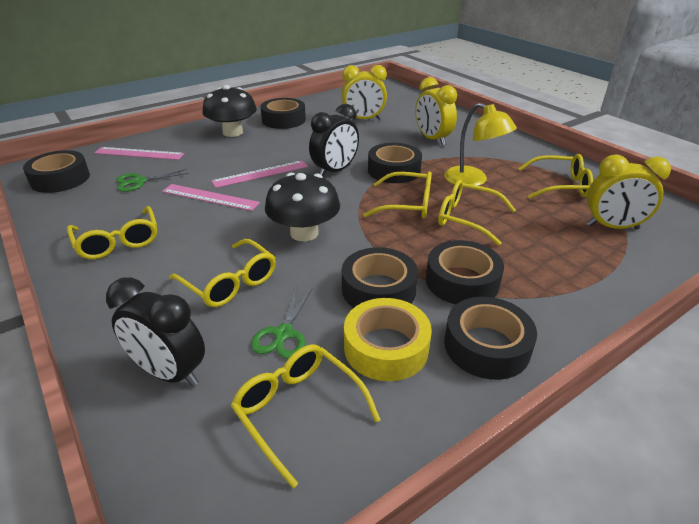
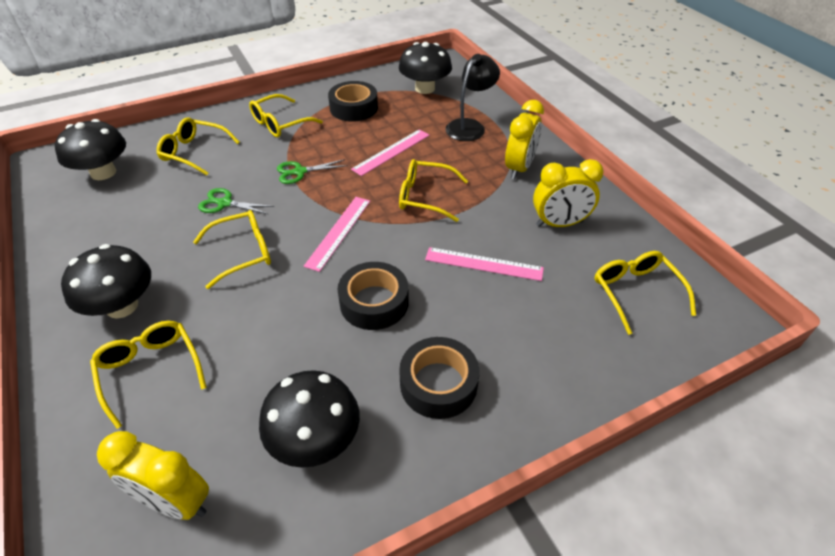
black clock: 2 -> 0
black lamp: 0 -> 1
black mushroom: 2 -> 4
black tape: 6 -> 3
yellow lamp: 1 -> 0
yellow tape: 1 -> 0

